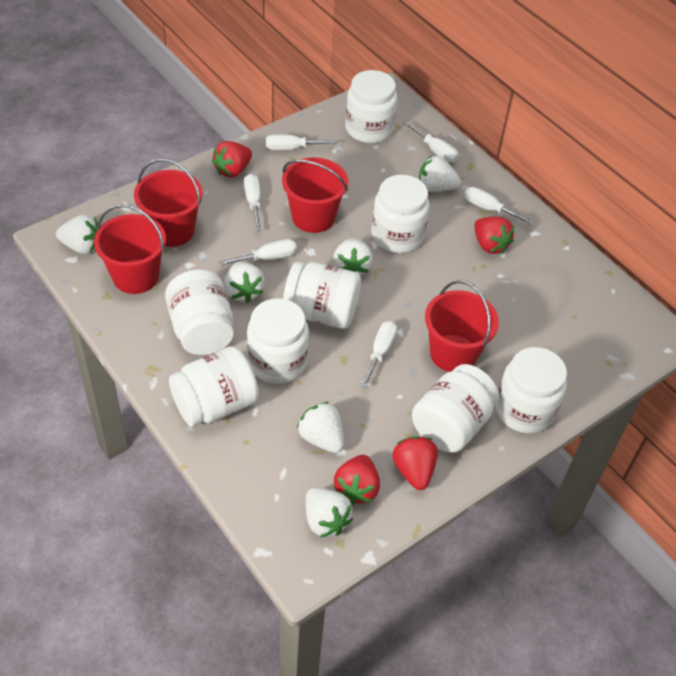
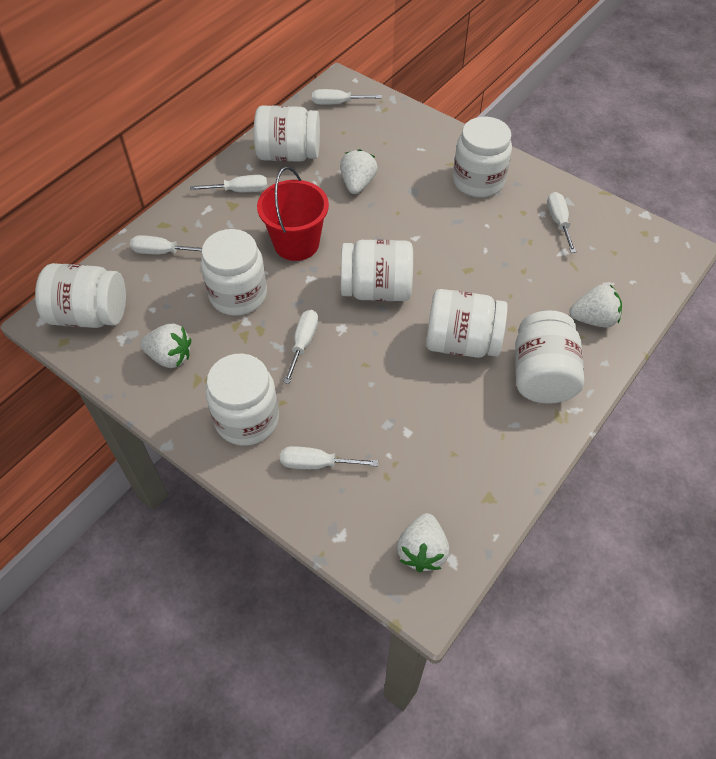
red bucket: 4 -> 1
red strawberry: 4 -> 0
white strawberry: 6 -> 4

